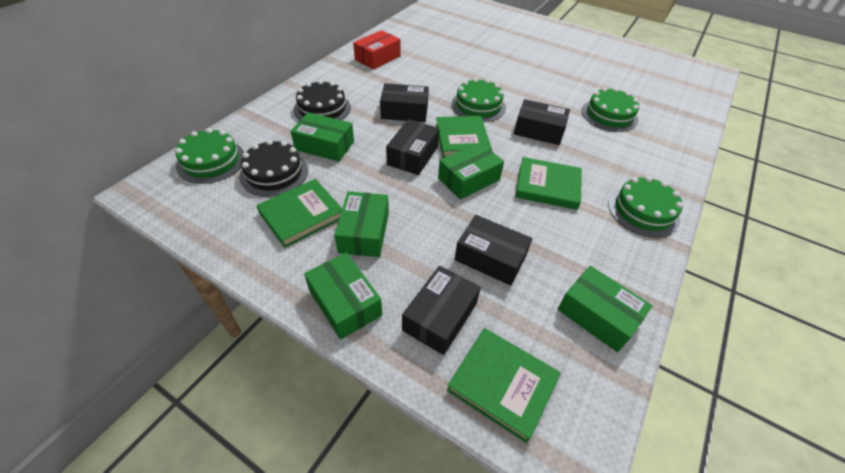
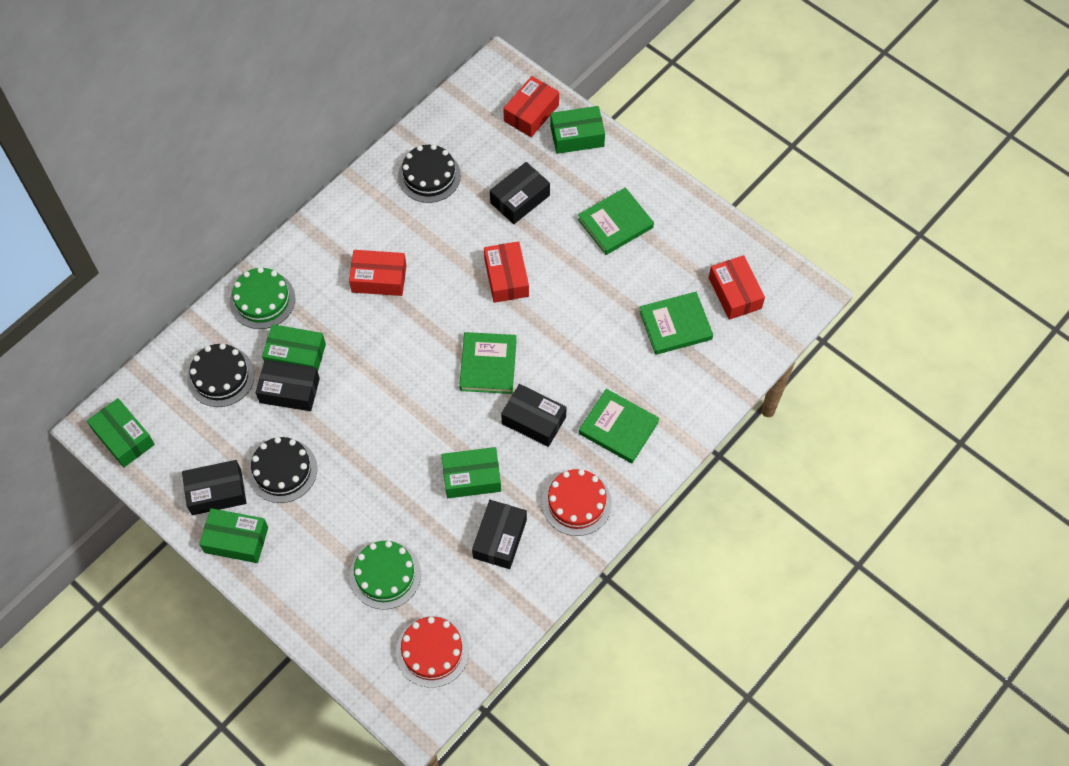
black cake: 2 -> 3
green cake: 4 -> 2
red box: 1 -> 4
red cake: 0 -> 2

